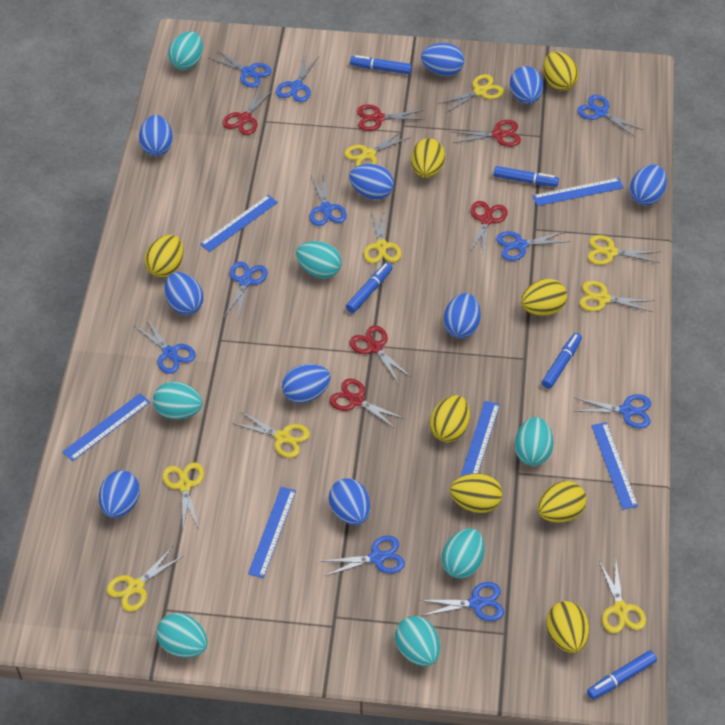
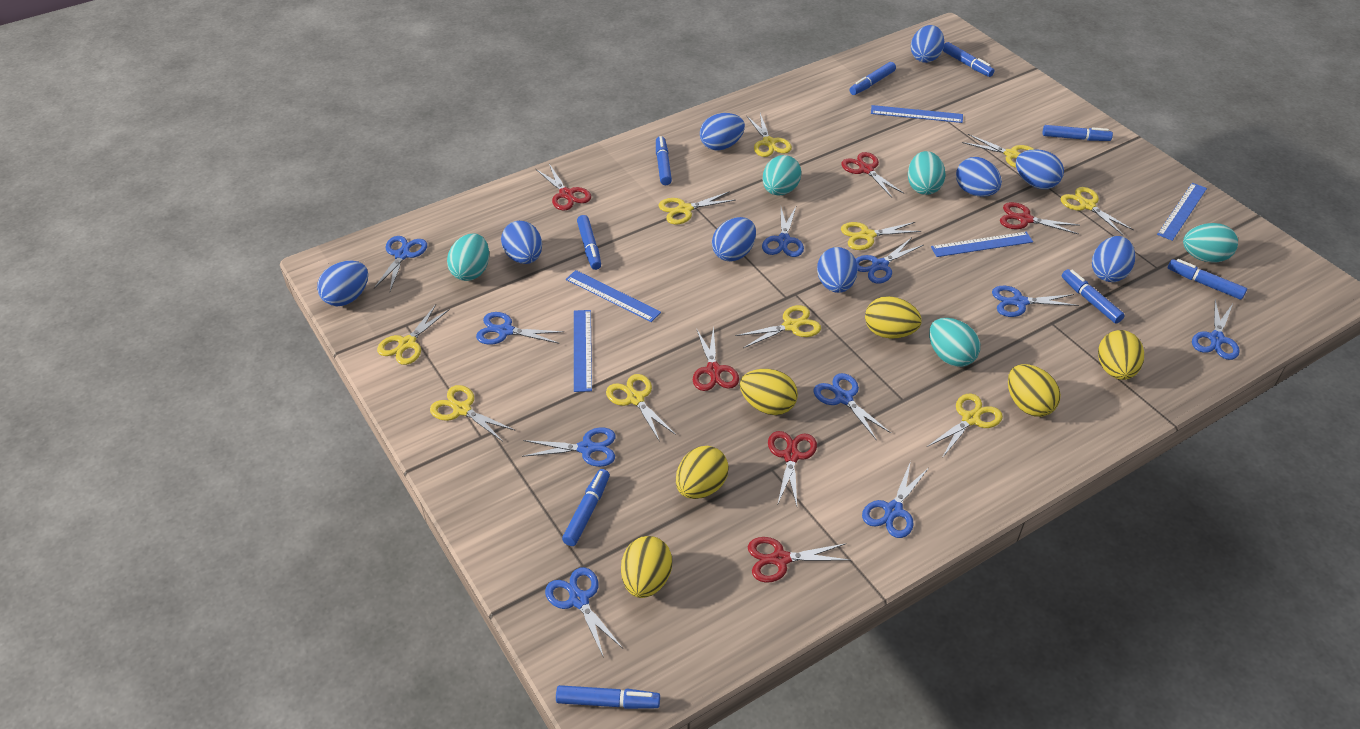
blue egg: 10 -> 9
blue marker: 5 -> 9
blue ruler: 6 -> 5
turquoise egg: 7 -> 5
yellow egg: 8 -> 6
yellow scissors: 9 -> 10

